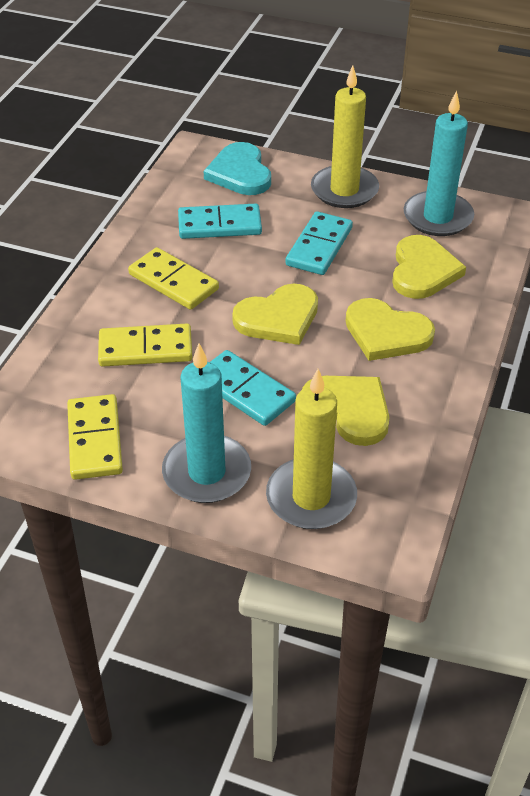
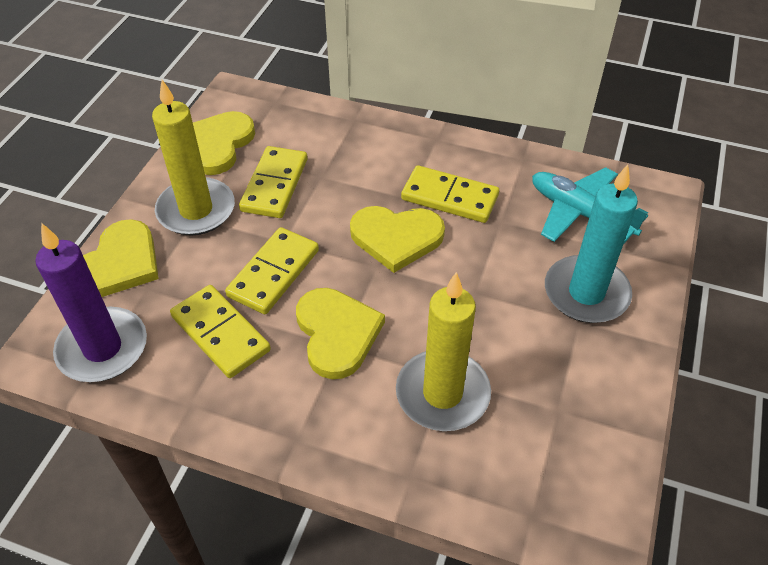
purple candle: 0 -> 1
turquoise candle: 2 -> 1
turquoise domino: 3 -> 0
turquoise heart: 1 -> 0
turquoise plane: 0 -> 1
yellow domino: 3 -> 4

